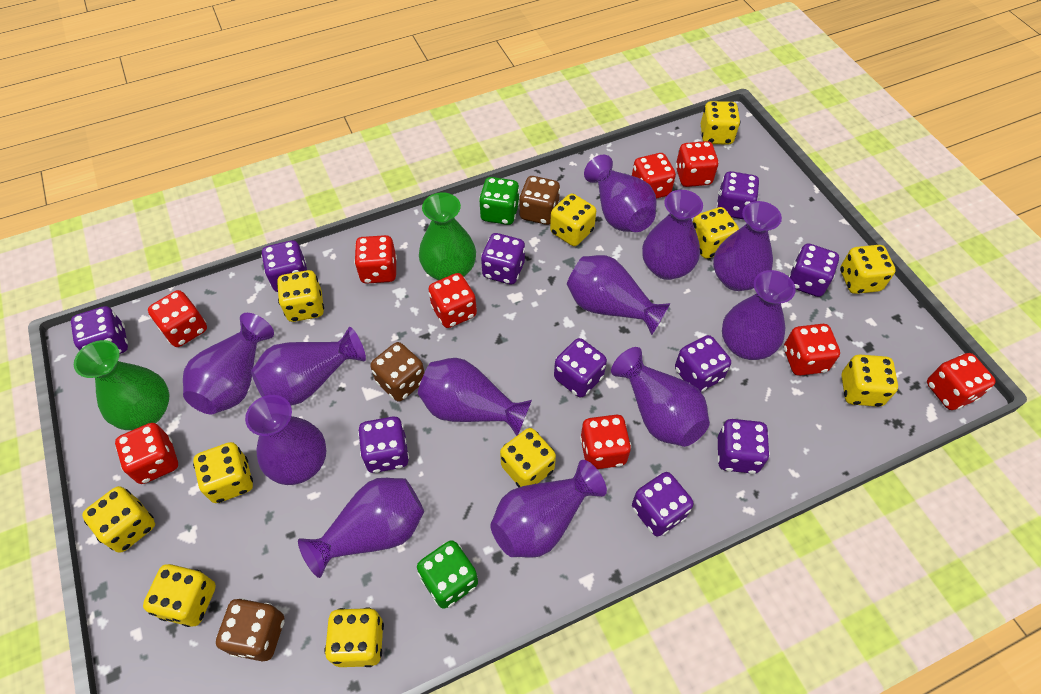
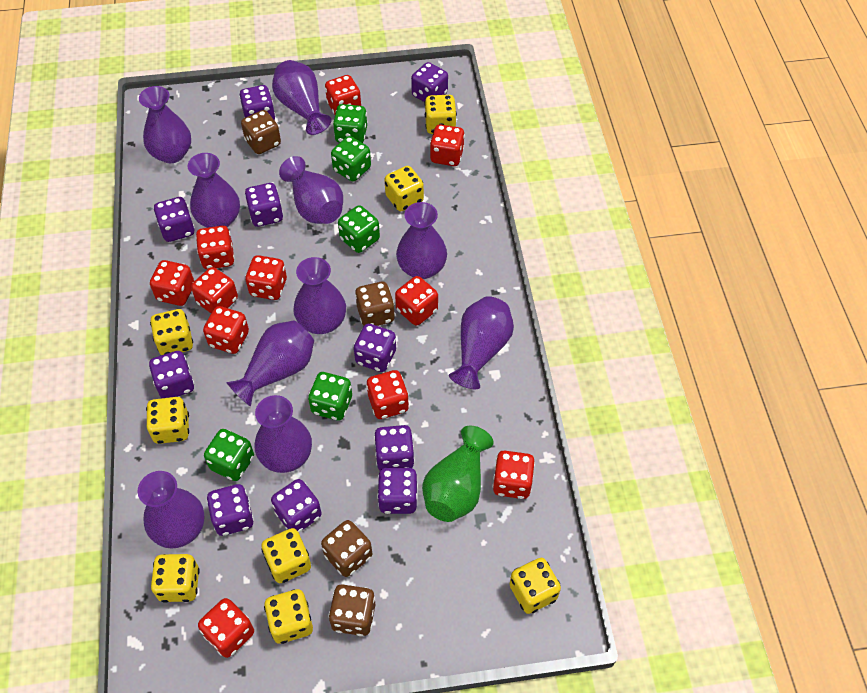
brown dice: 3 -> 4
green dice: 2 -> 5
green vase: 2 -> 1
purple vase: 12 -> 10
red dice: 9 -> 11
yellow dice: 11 -> 8

